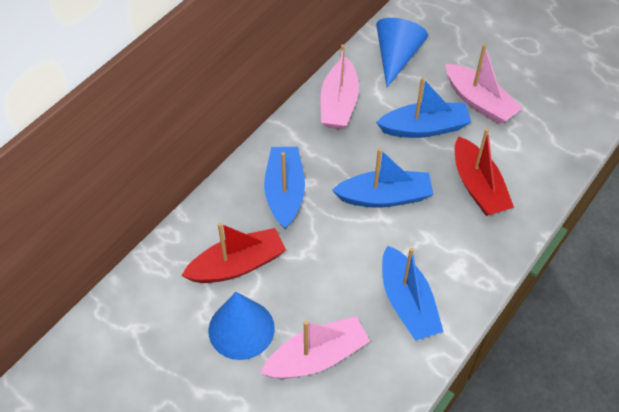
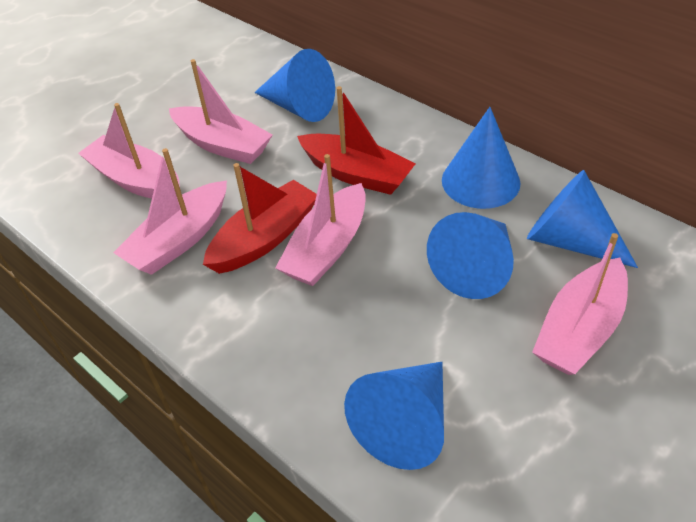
blue boat: 4 -> 0
blue cone: 2 -> 5
pink boat: 3 -> 5

